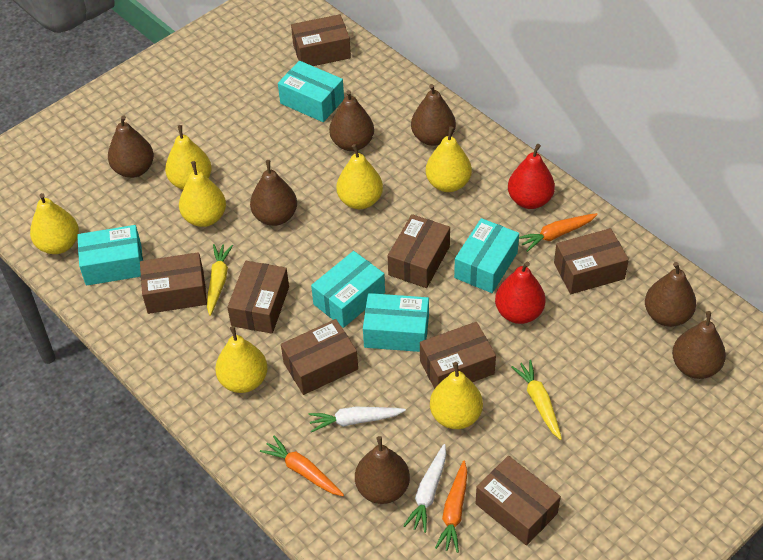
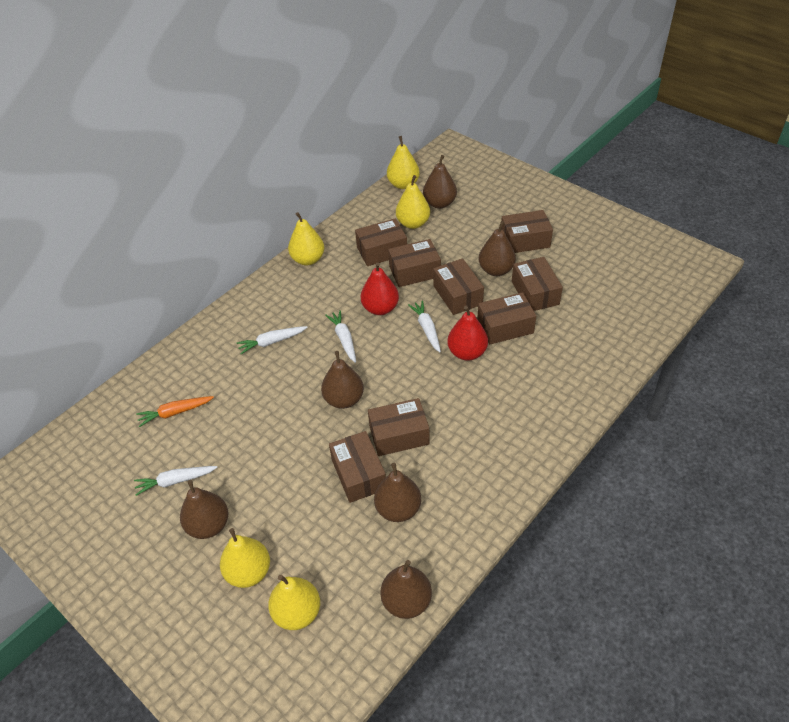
brown pear: 7 -> 6
orange carrot: 3 -> 1
turquoise box: 5 -> 0
white carrot: 2 -> 4
yellow carrot: 2 -> 0
yellow pear: 7 -> 5

